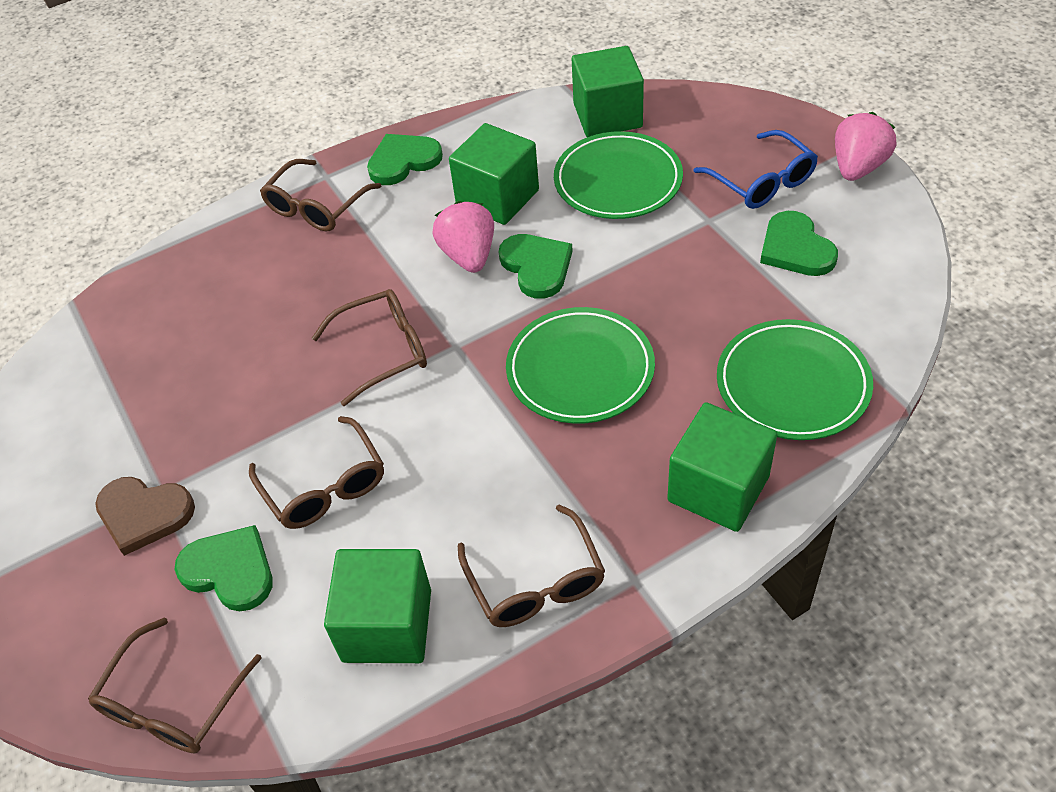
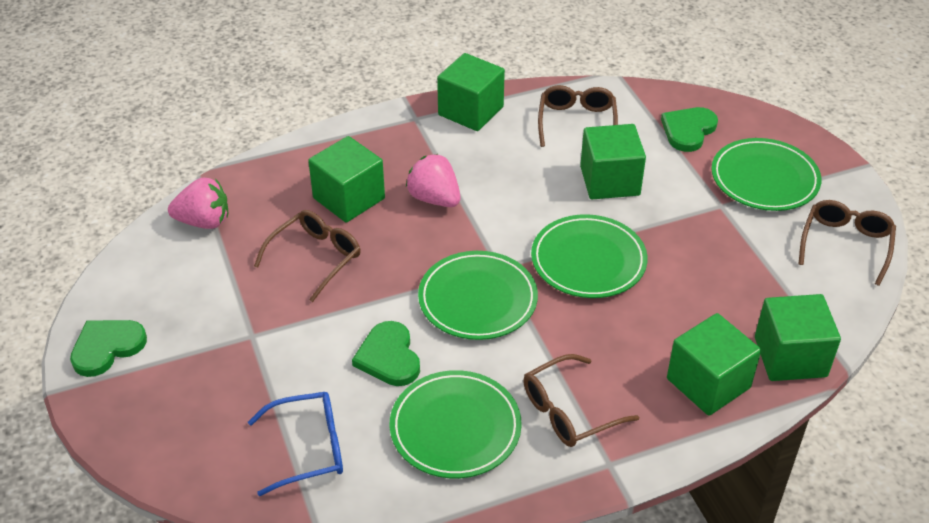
brown glasses: 5 -> 4
brown heart: 1 -> 0
green cube: 4 -> 5
green heart: 4 -> 3
green plate: 3 -> 4

